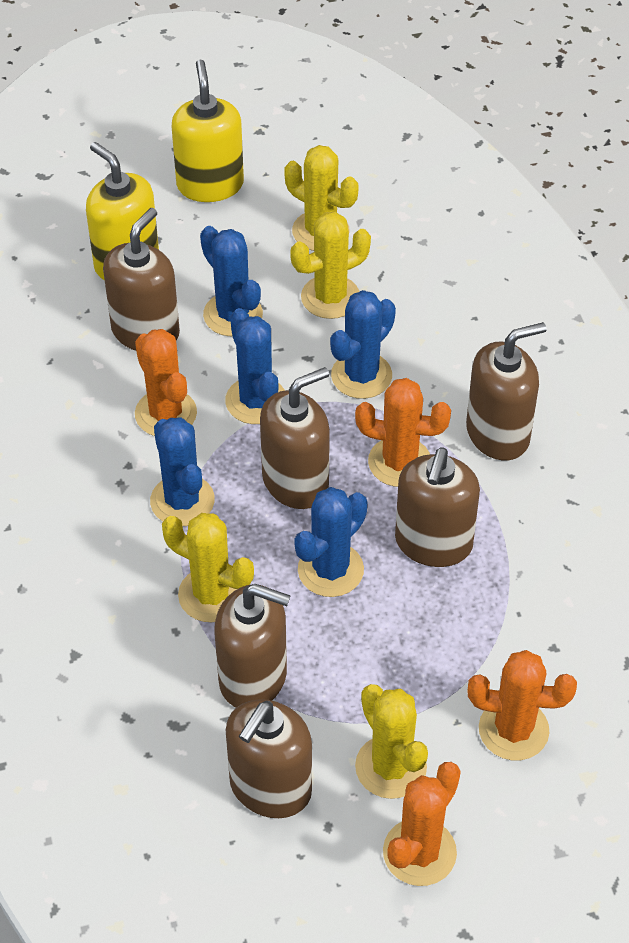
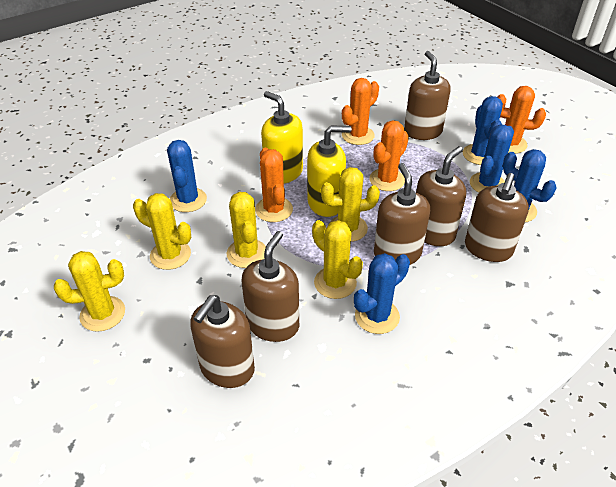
yellow cactus: 4 -> 5

